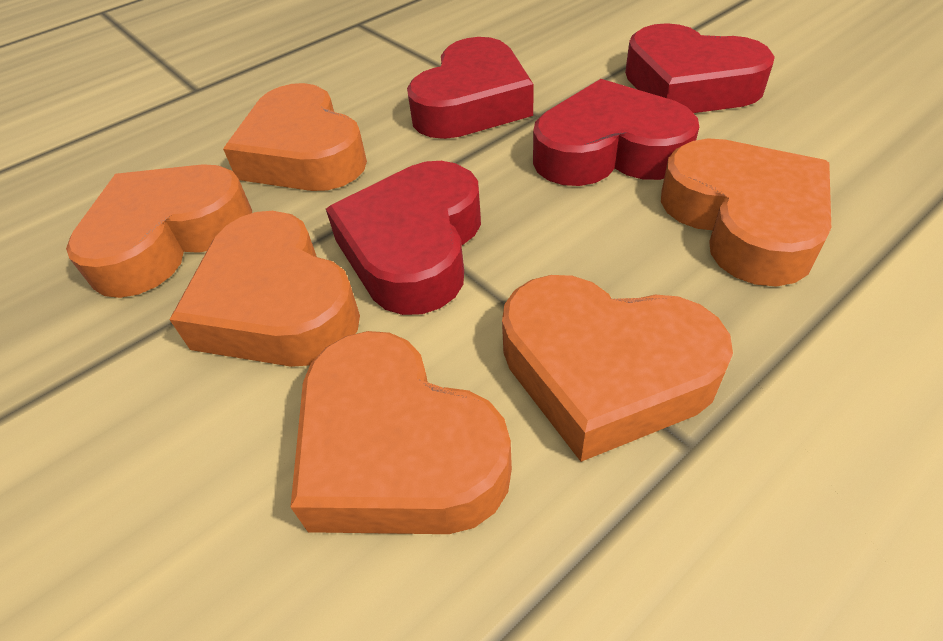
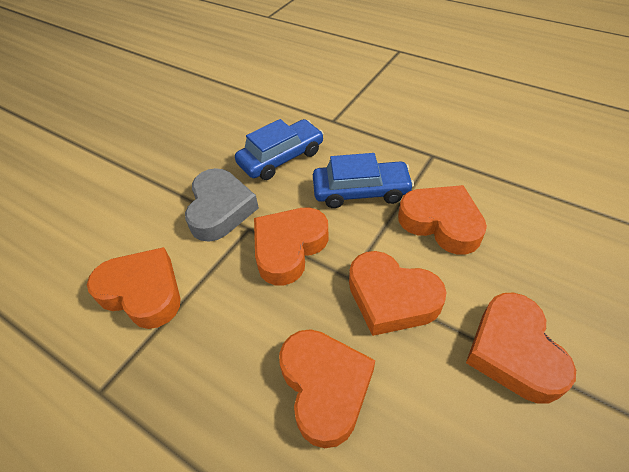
blue car: 0 -> 2
grey heart: 0 -> 1
red heart: 4 -> 0

